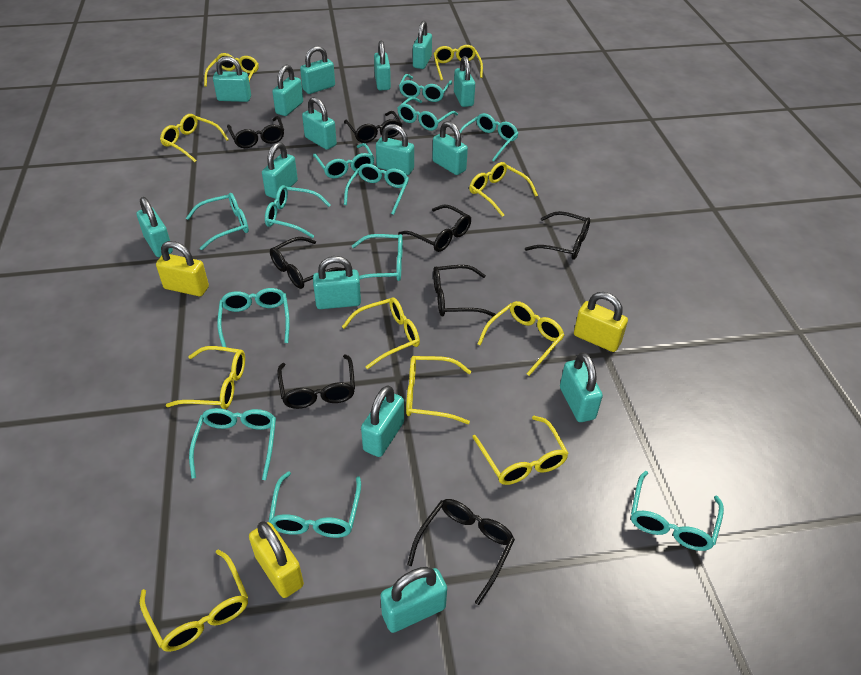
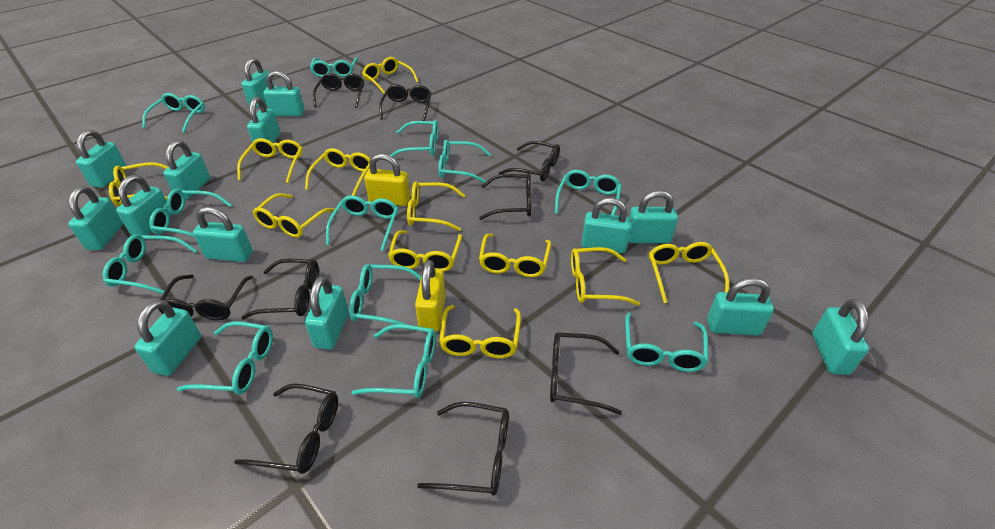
black glasses: 8 -> 9
turquoise padlock: 15 -> 14
yellow glasses: 10 -> 11
yellow padlock: 3 -> 2

